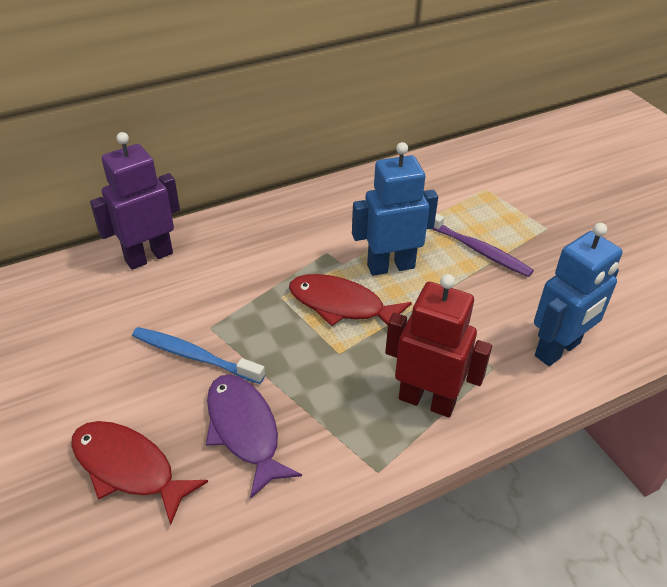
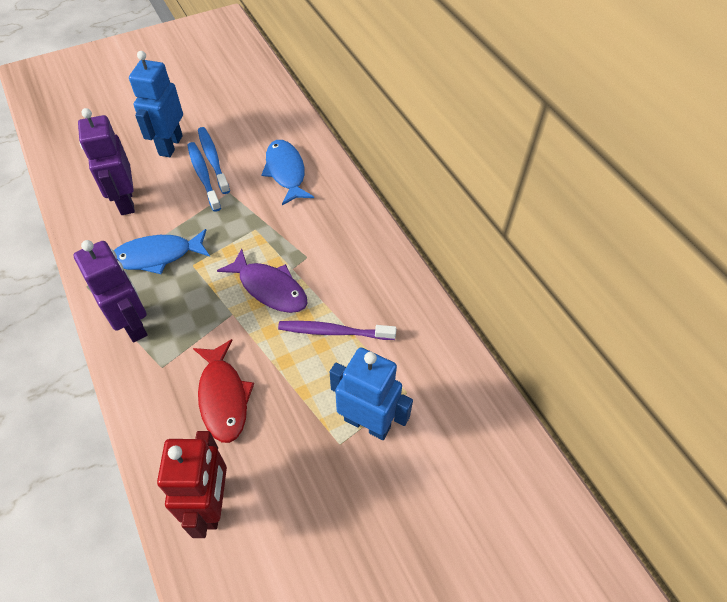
blue fish: 0 -> 2
blue toothbrush: 1 -> 2
purple robot: 1 -> 2
red fish: 2 -> 1

